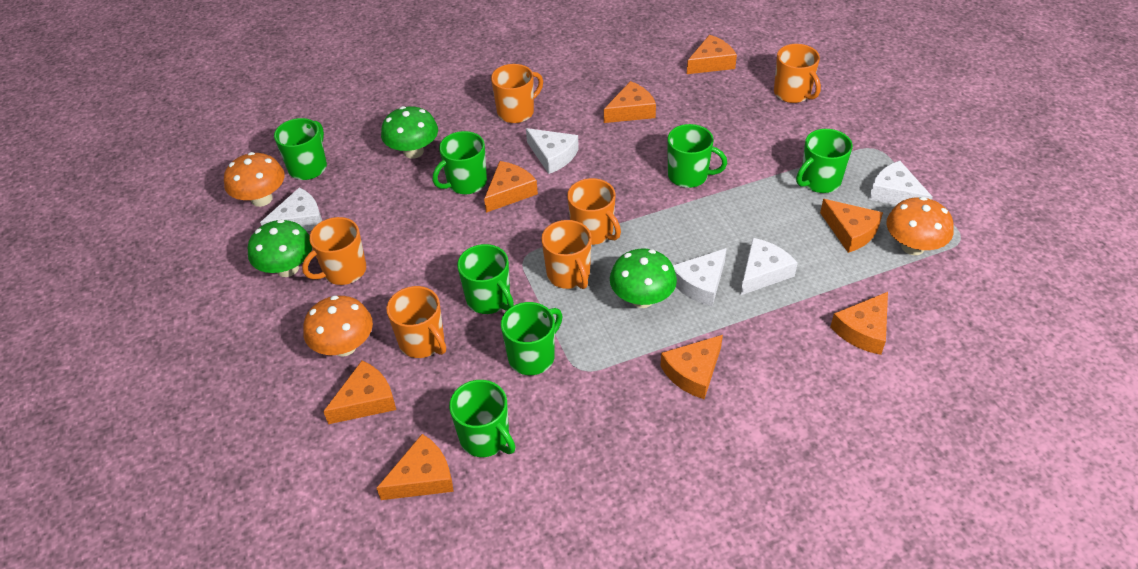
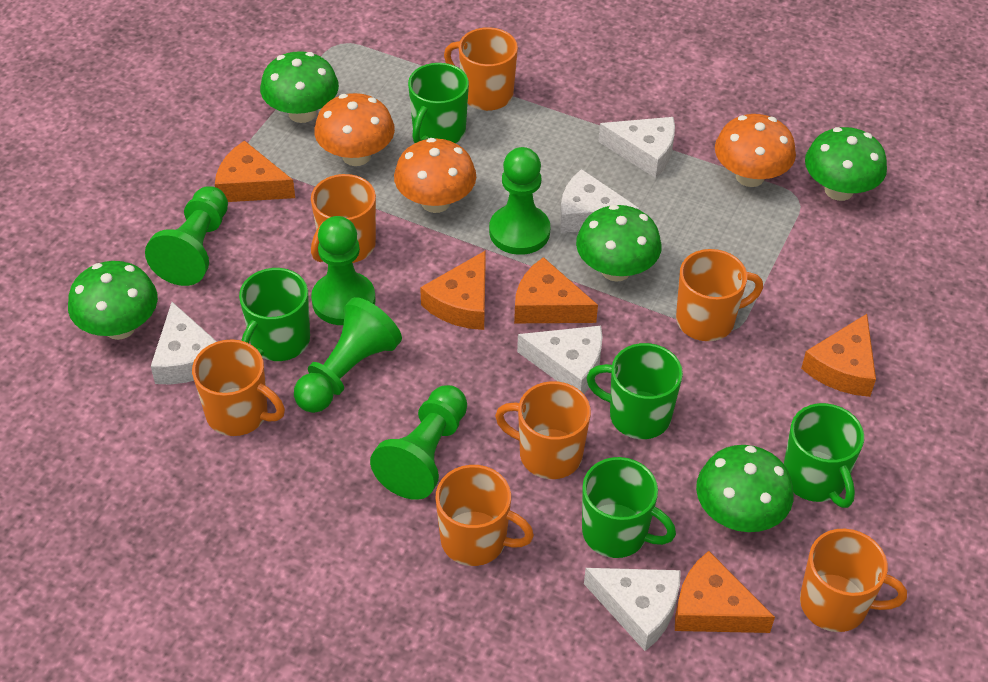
green mug: 7 -> 5
green mushroom: 3 -> 5
green pawn: 0 -> 5
orange cheese: 8 -> 5
orange mug: 6 -> 7

